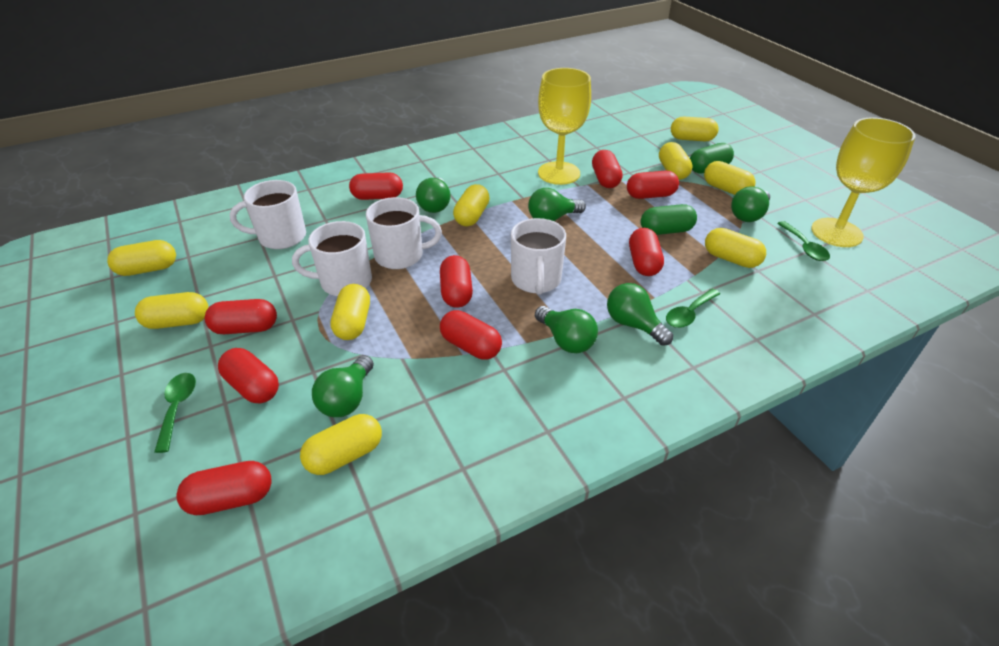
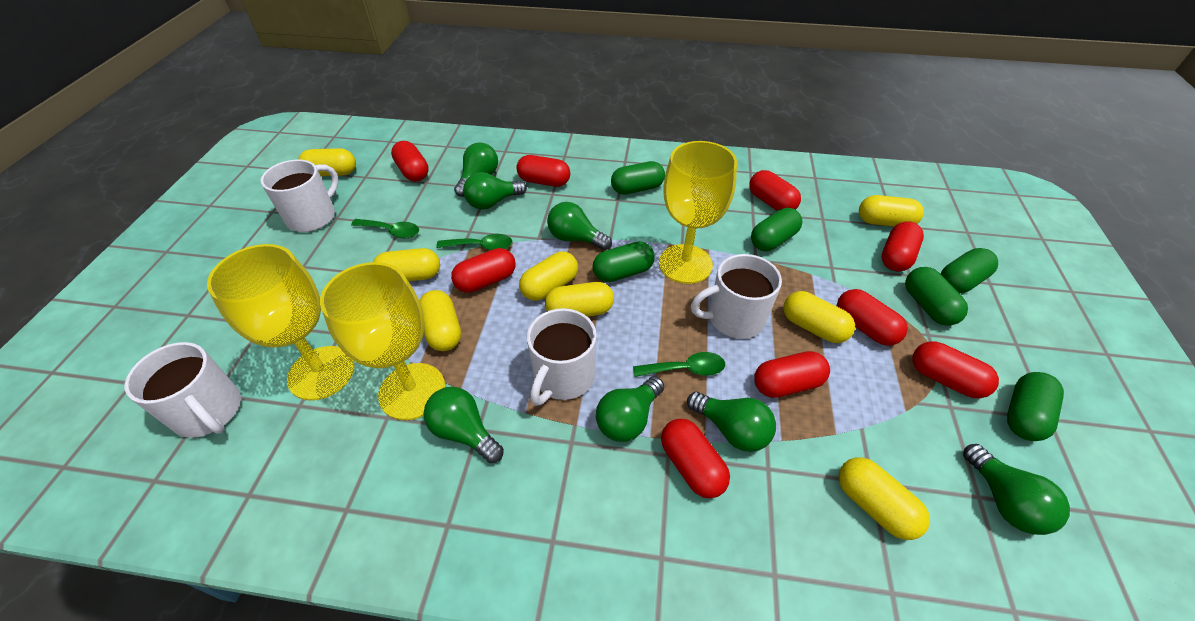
green capsule: 2 -> 6
green light bulb: 6 -> 7
yellow capsule: 9 -> 8
yellow goblet: 2 -> 3

